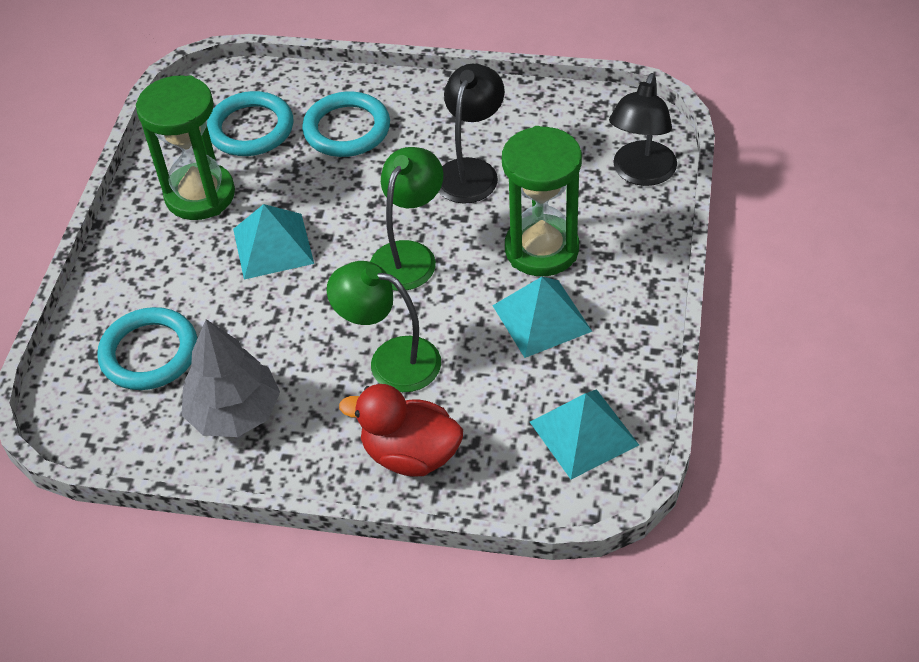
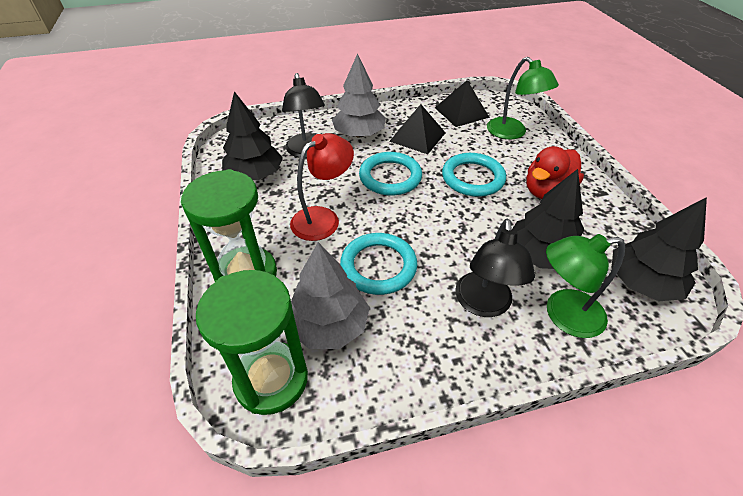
black pyramid: 0 -> 2
black tree: 0 -> 3
grey tree: 1 -> 2
red lamp: 0 -> 1
turquoise pyramid: 3 -> 0

